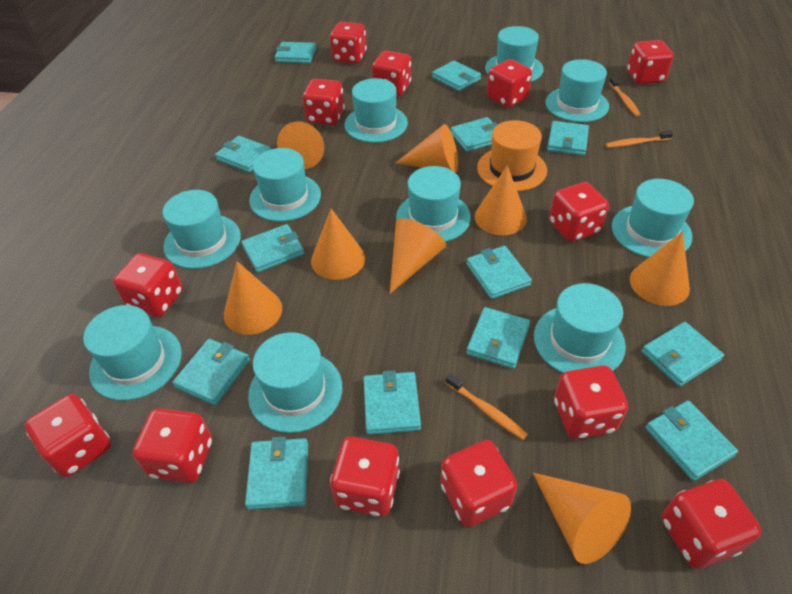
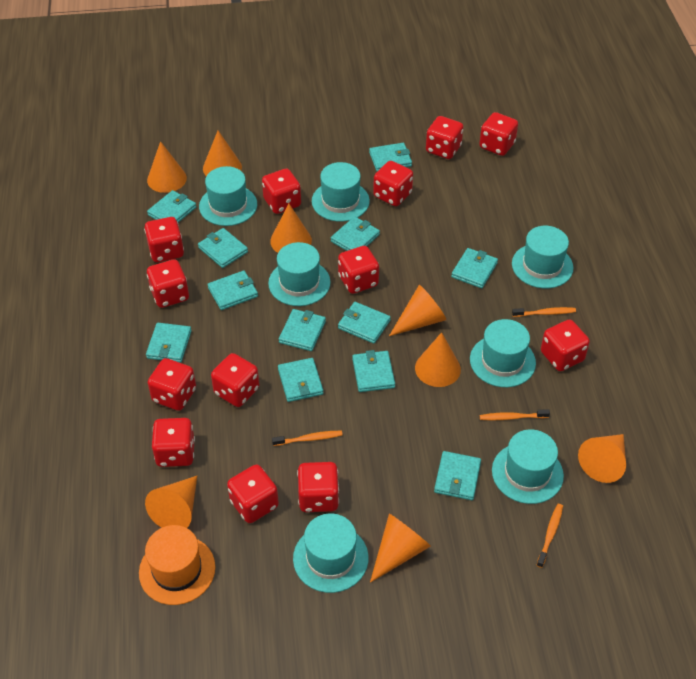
orange toothbrush: 3 -> 4
turquoise hat: 10 -> 7
turquoise wallet: 13 -> 12

